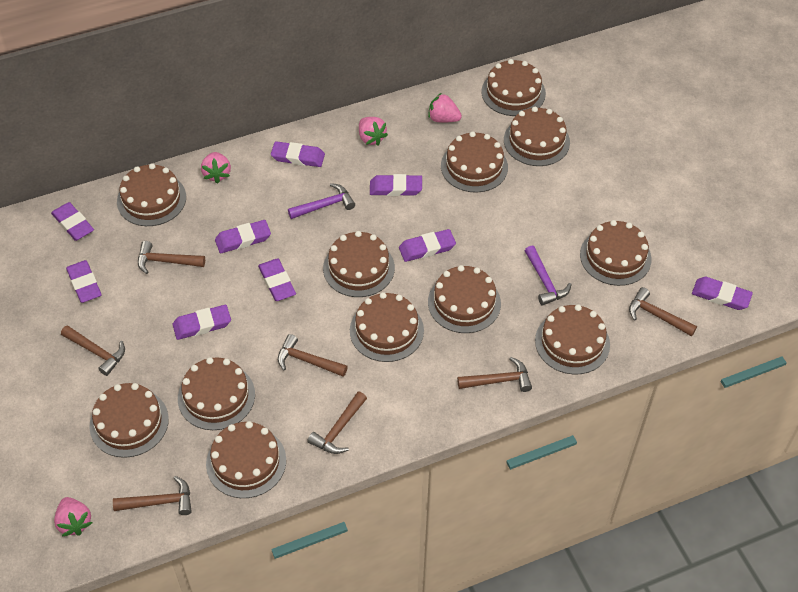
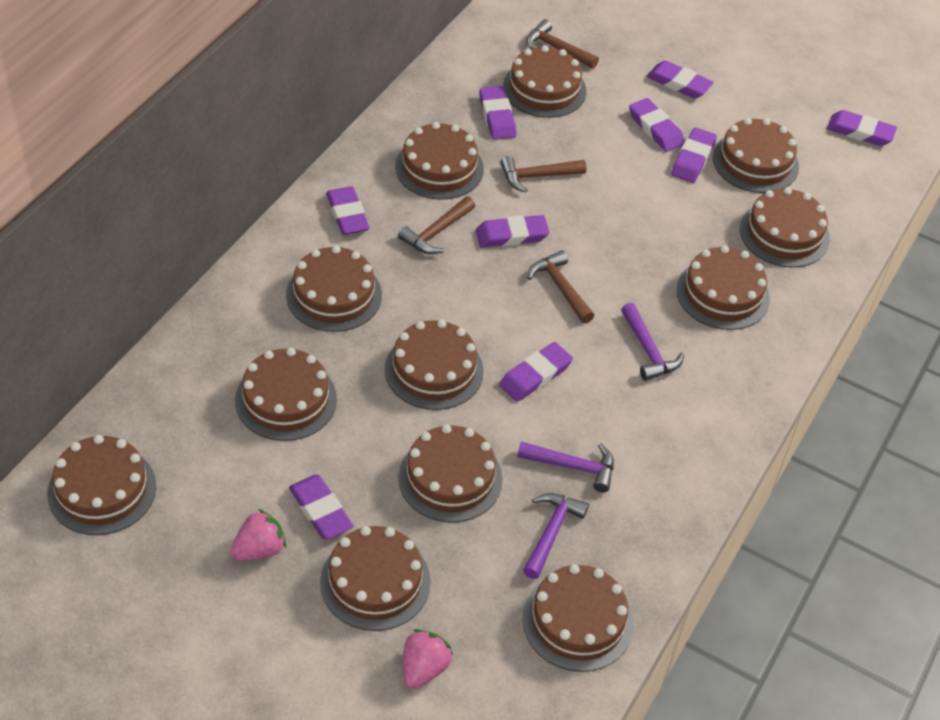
brown hammer: 7 -> 4
pink strawberry: 4 -> 2
purple hammer: 2 -> 3

